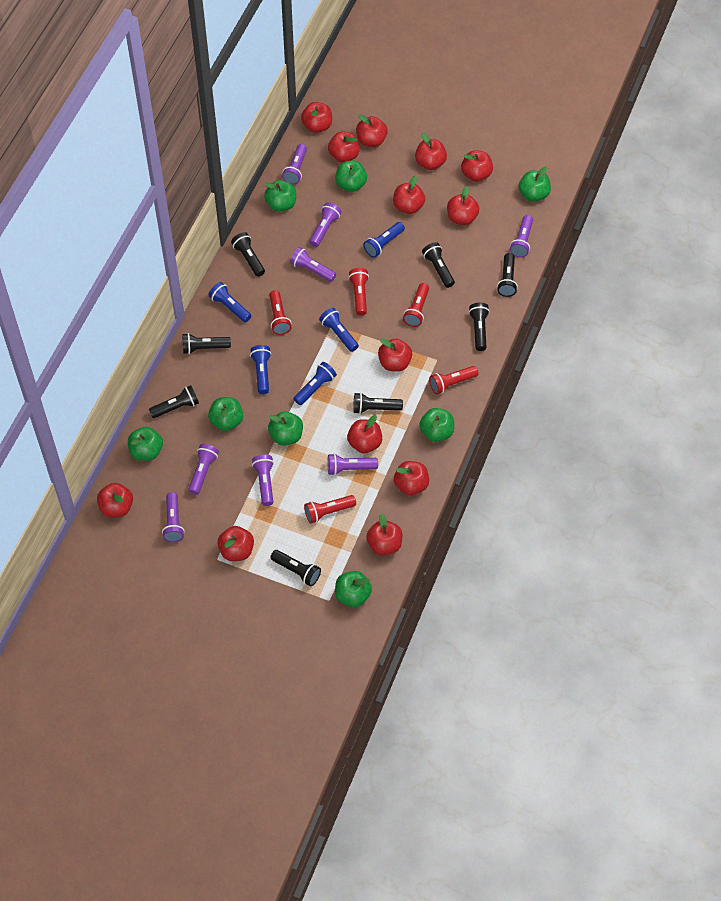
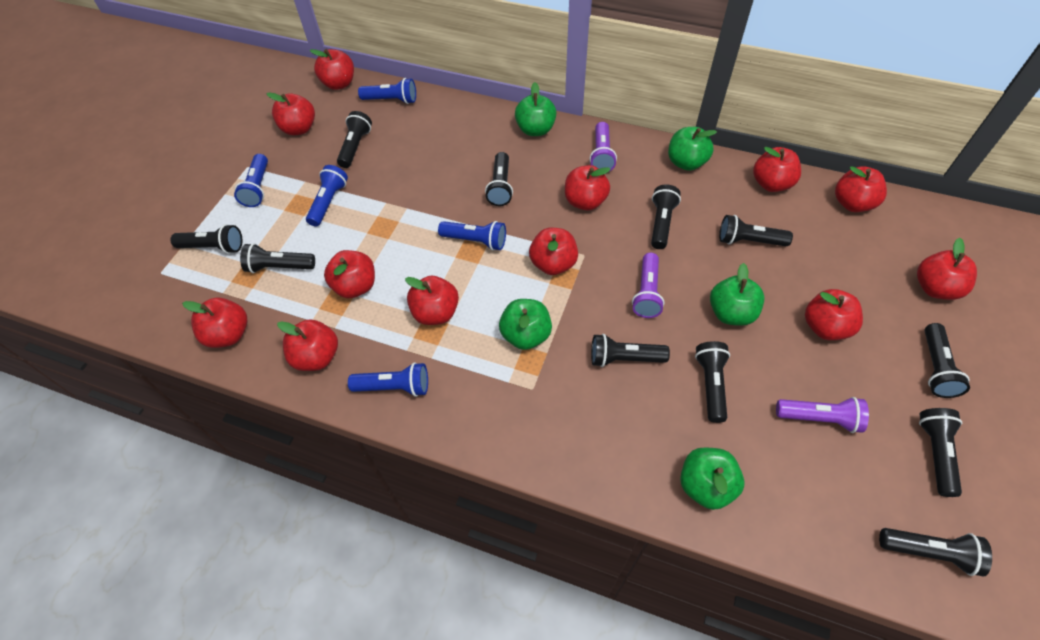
black flashlight: 8 -> 11
green apple: 8 -> 5
purple flashlight: 8 -> 3
red apple: 13 -> 12
red flashlight: 5 -> 0

